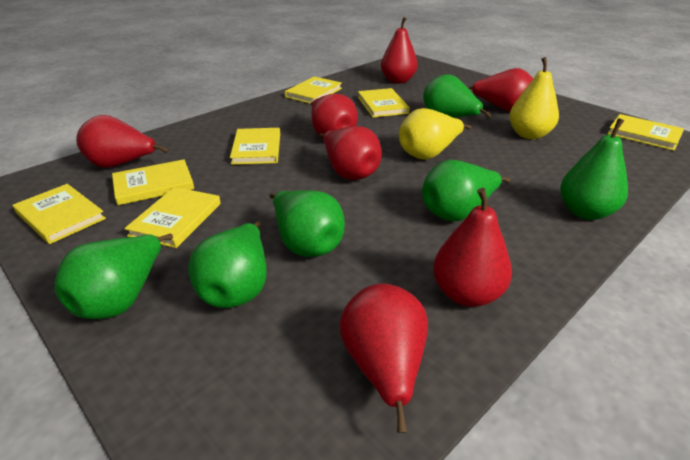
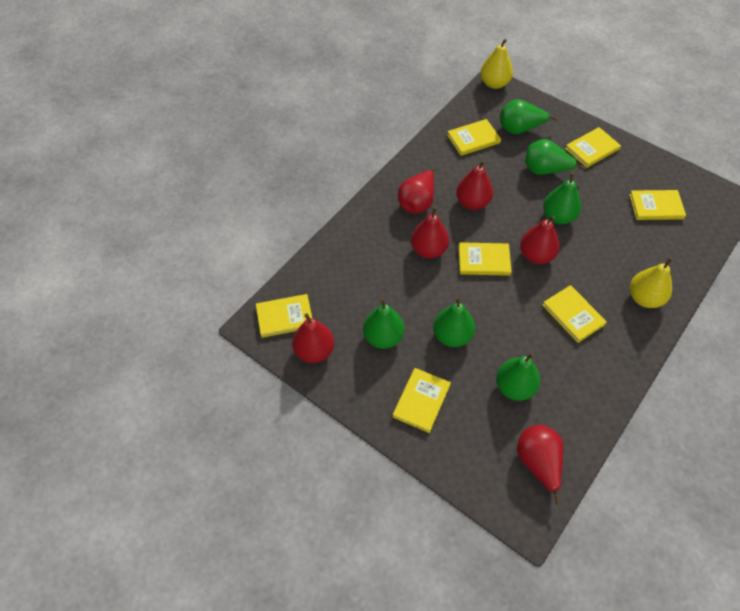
red pear: 7 -> 6

